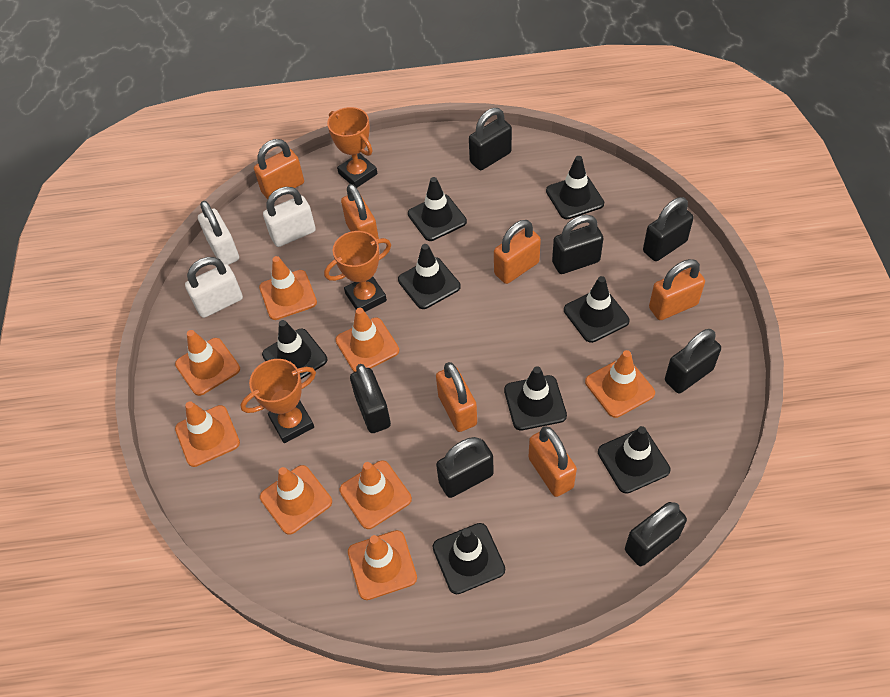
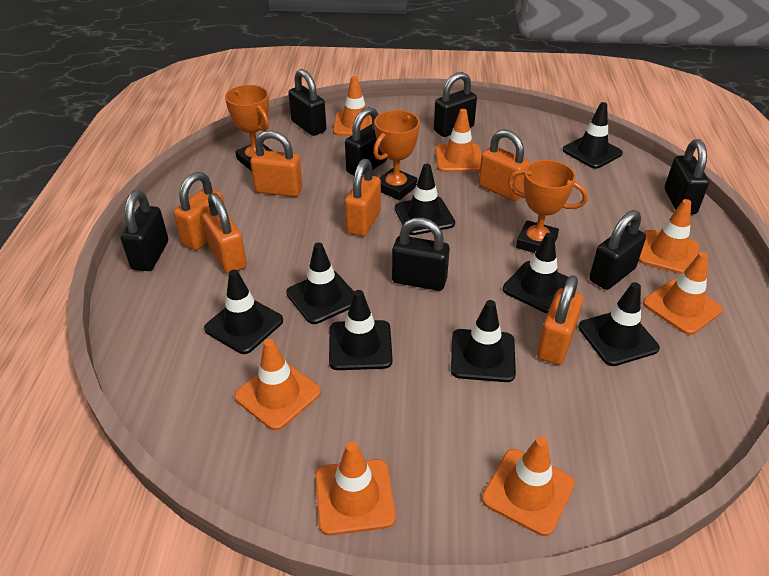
orange traffic cone: 8 -> 7
white padlock: 3 -> 0

